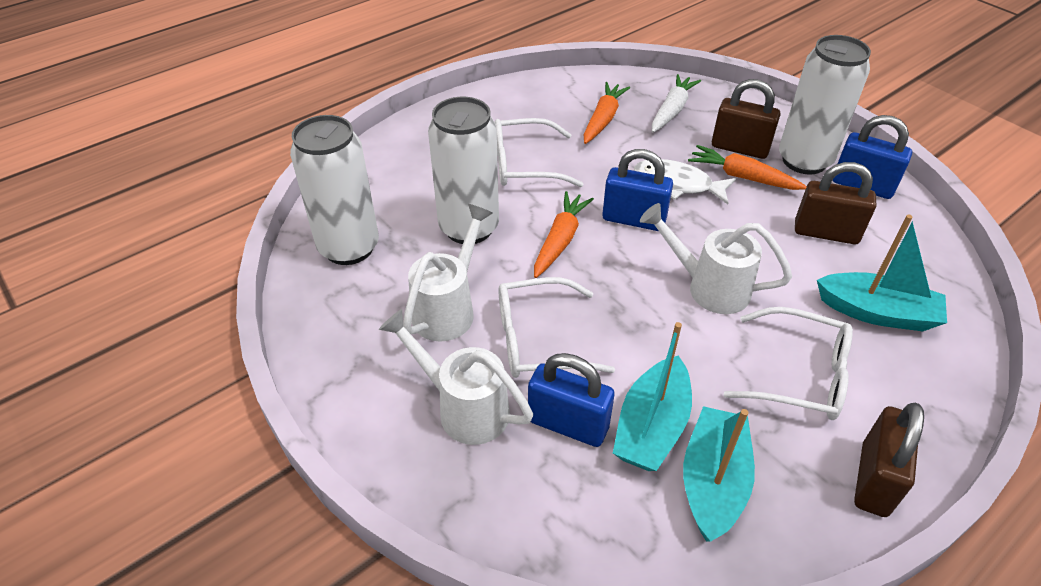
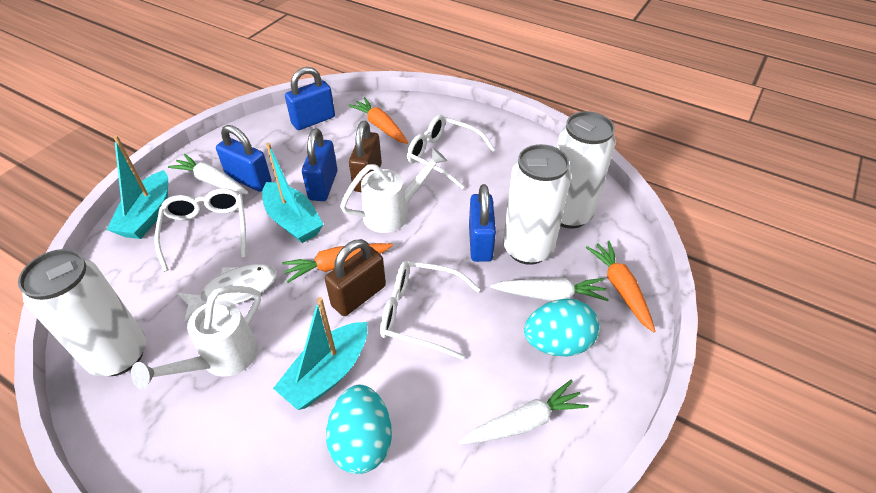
blue padlock: 3 -> 4
brown padlock: 3 -> 2
turquoise egg: 0 -> 2
white carrot: 1 -> 3
white watering can: 3 -> 2

